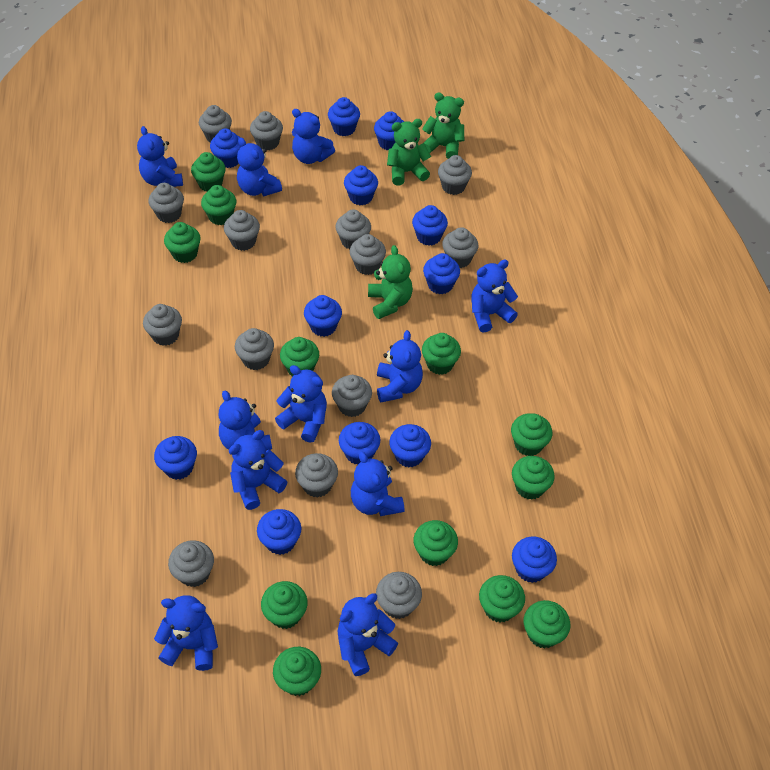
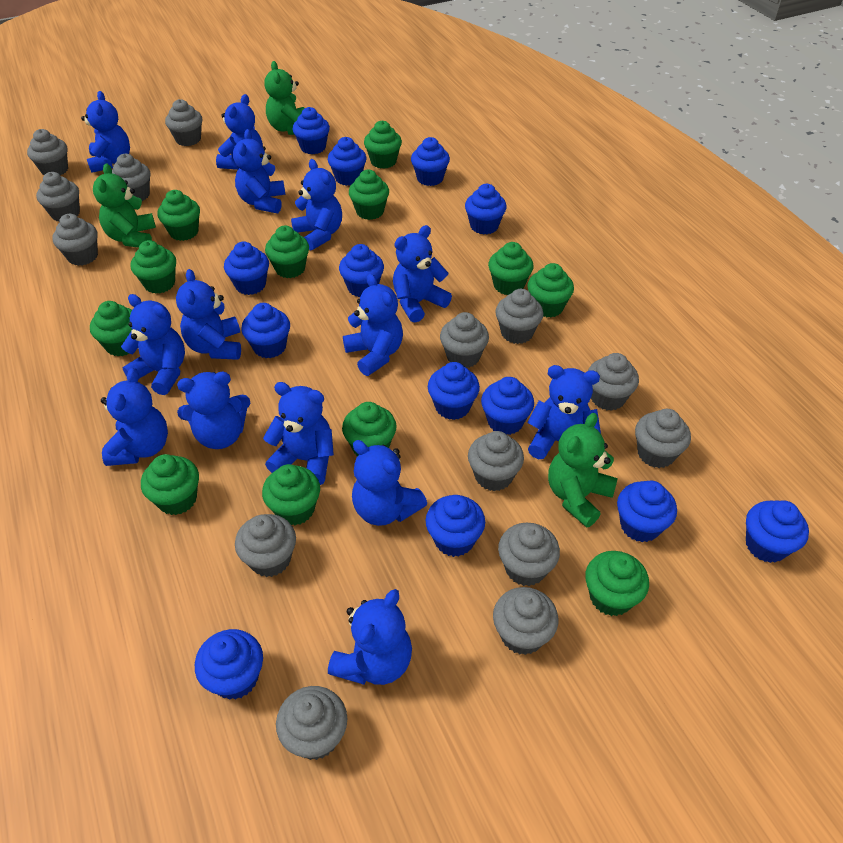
blue cupcake: 12 -> 13
blue teddy bear: 11 -> 14

